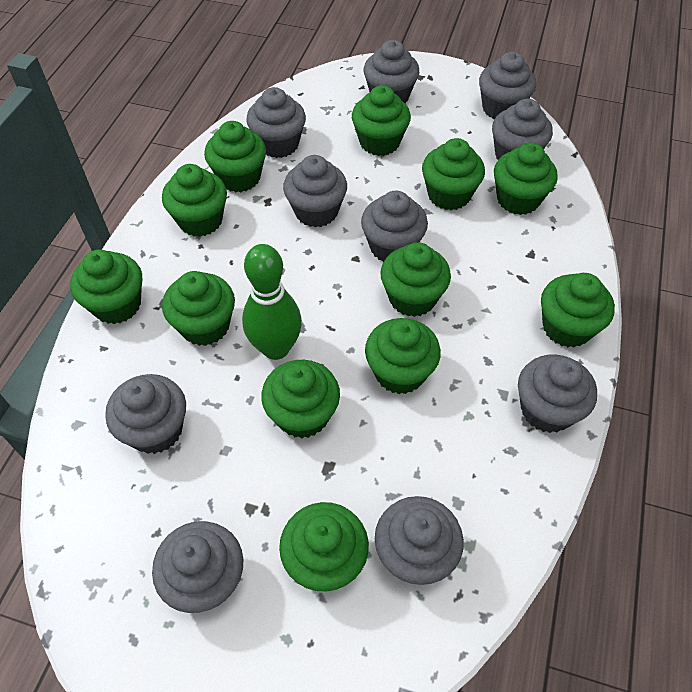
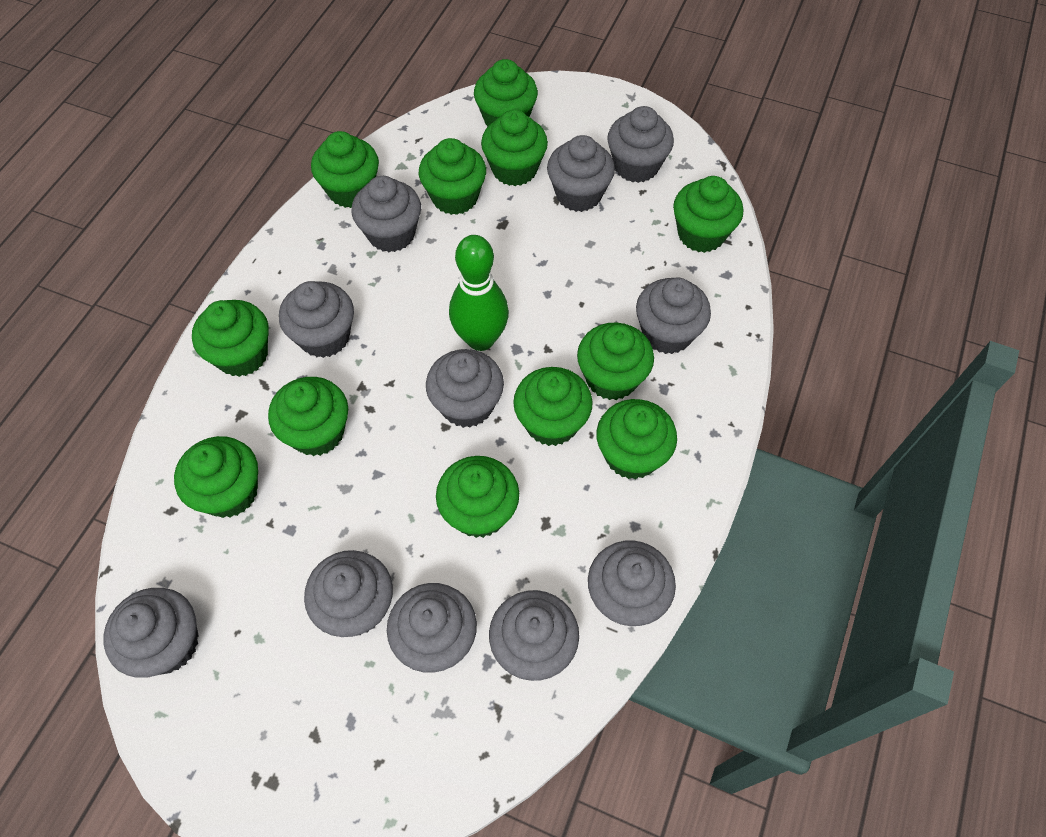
grey cupcake: 10 -> 11

